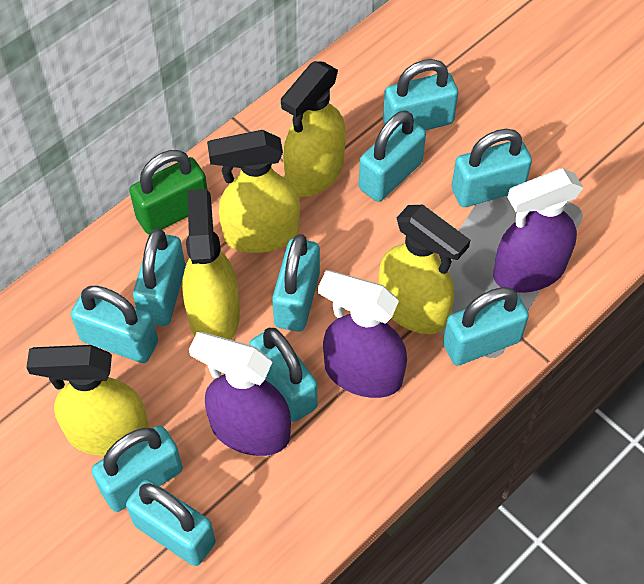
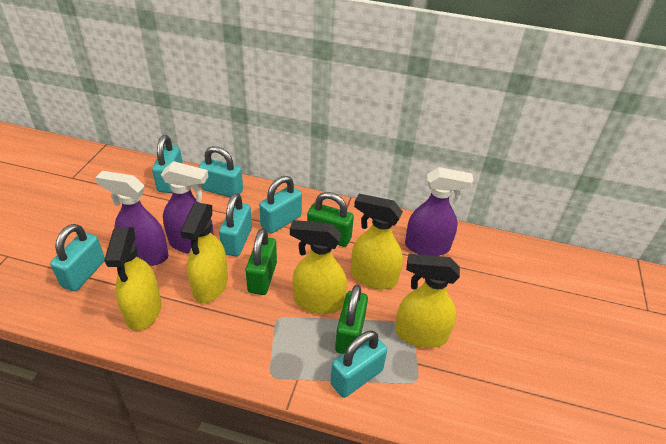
green padlock: 1 -> 3
turquoise padlock: 10 -> 6

